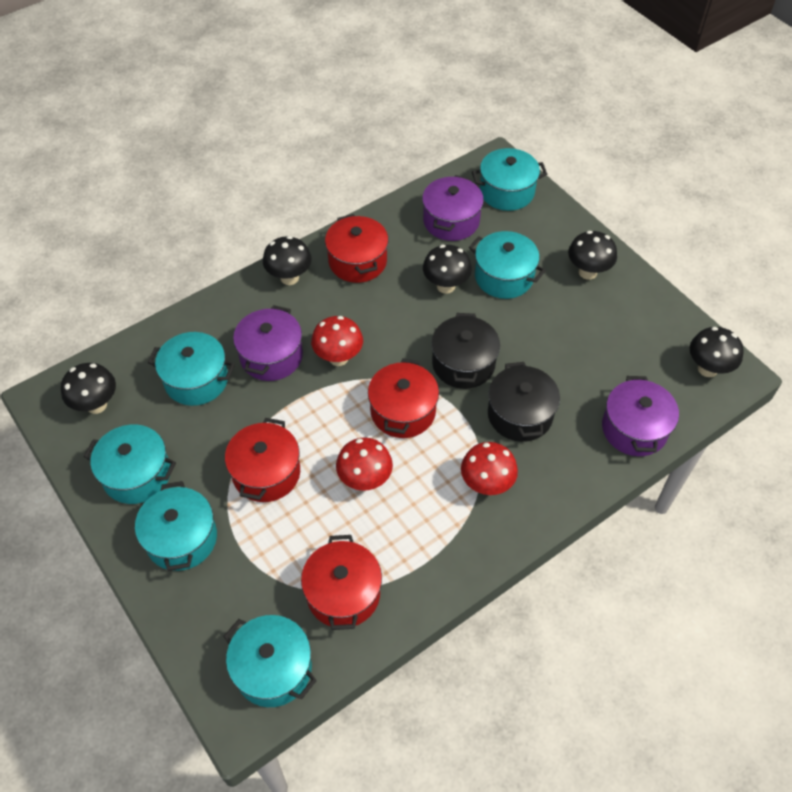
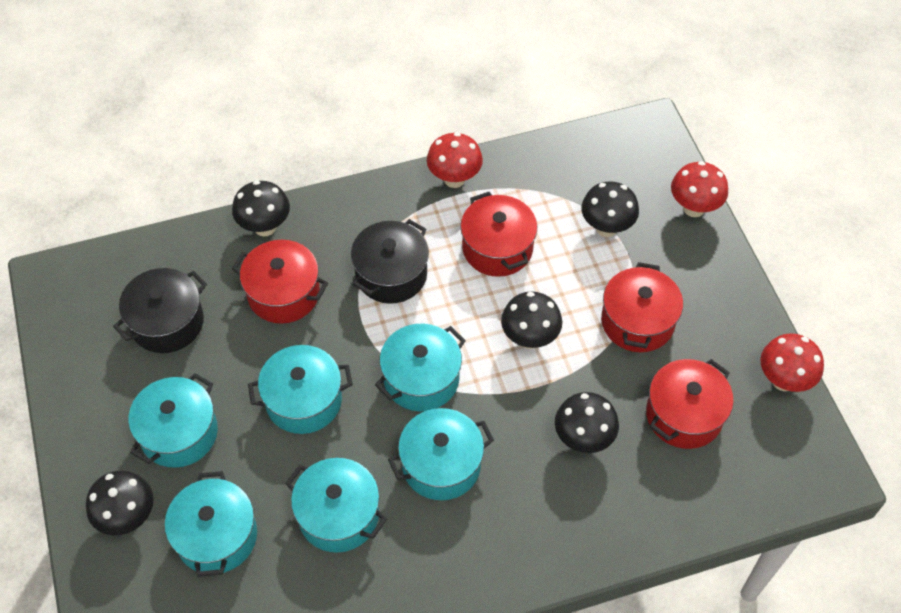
purple pot: 3 -> 0

